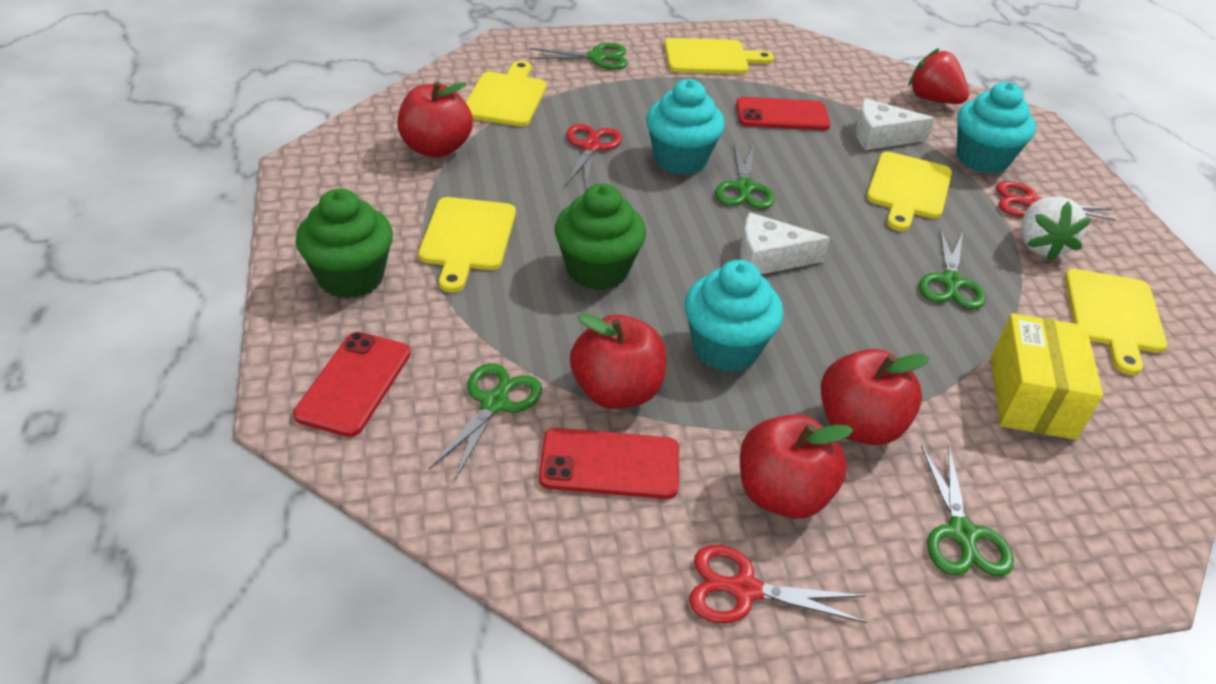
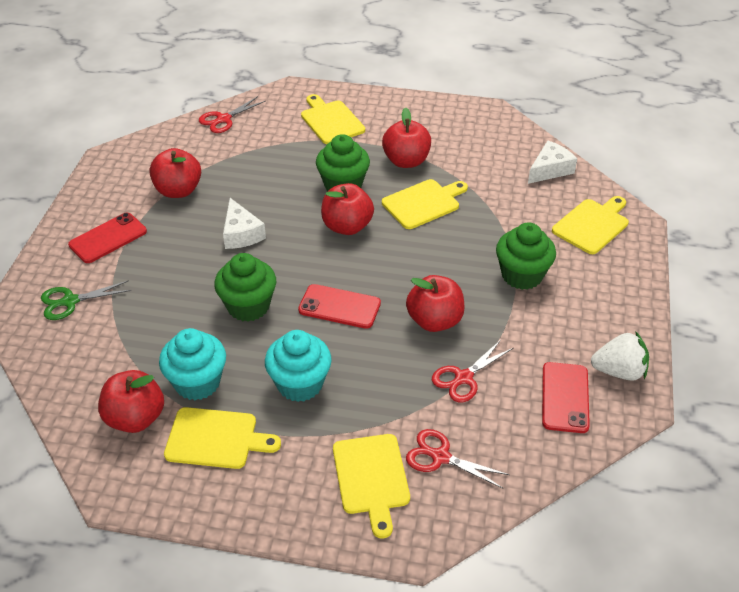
green cupcake: 2 -> 3
green scissors: 5 -> 1
red apple: 4 -> 5
red strawberry: 1 -> 0
turquoise cupcake: 3 -> 2
yellow box: 1 -> 0

